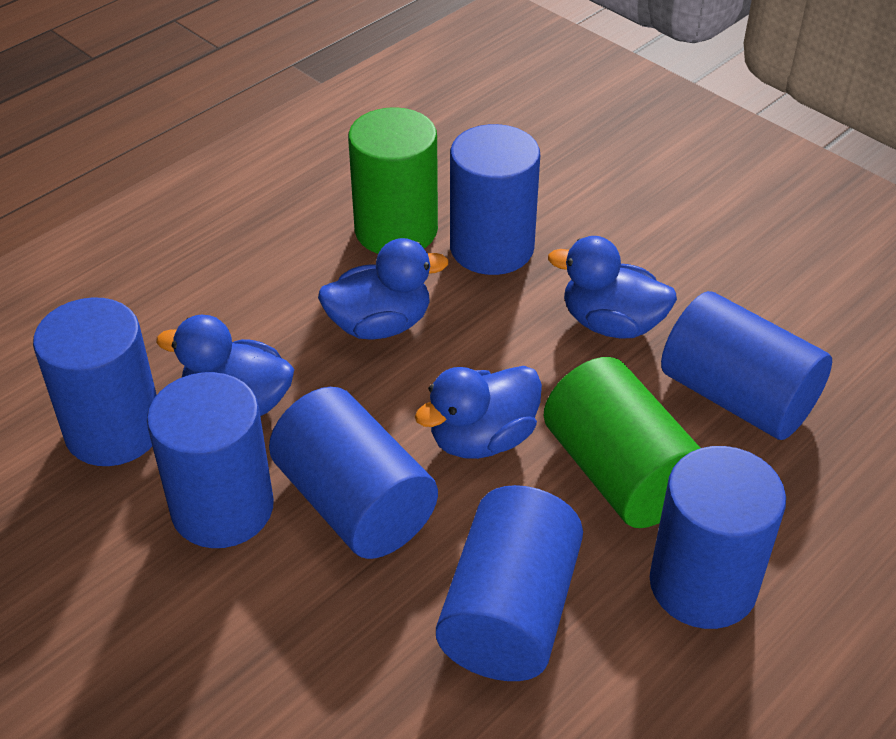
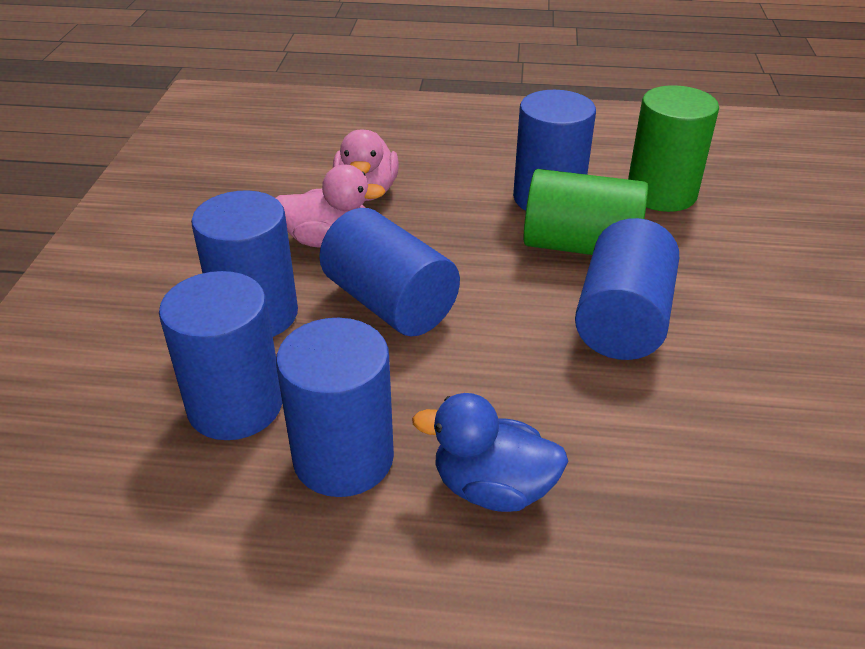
blue cylinder: 7 -> 6
blue duck: 4 -> 1
pink duck: 0 -> 2

